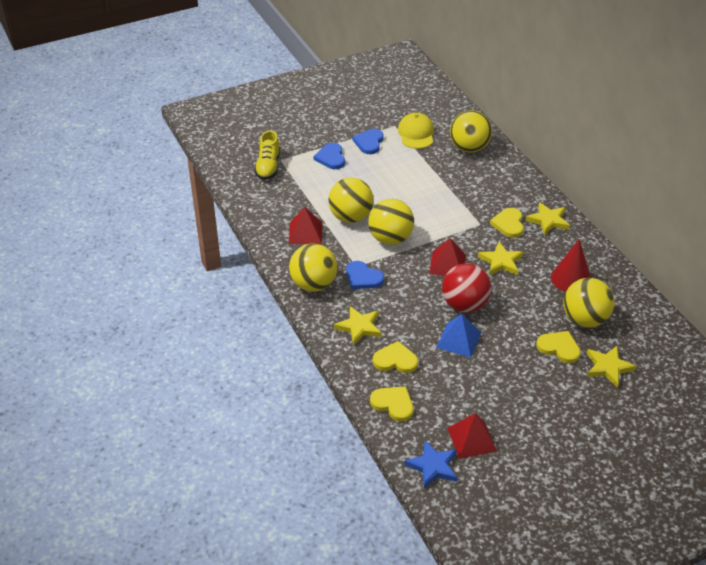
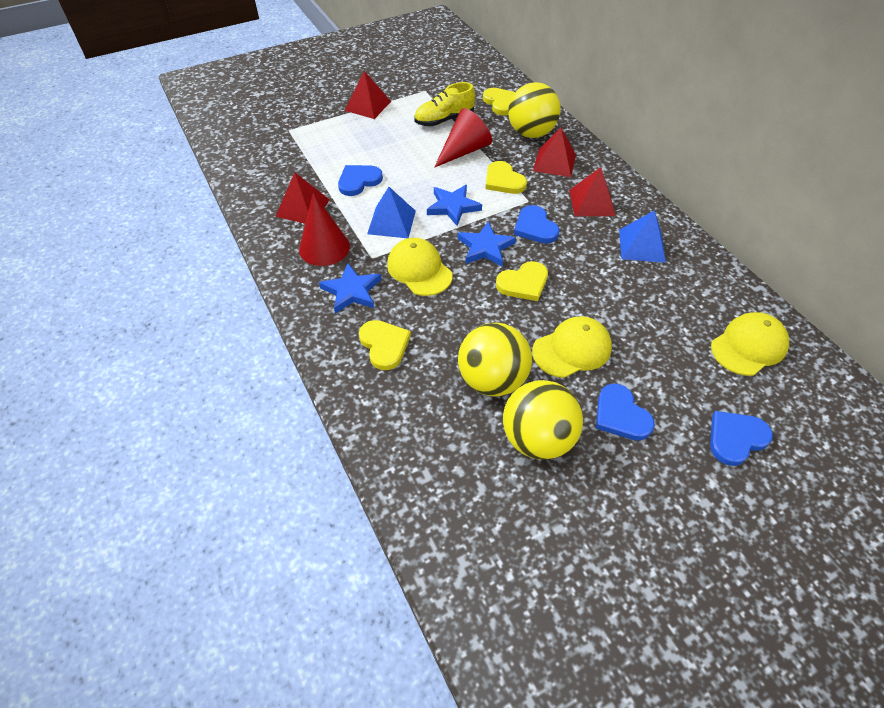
blue heart: 3 -> 4
blue pyramid: 1 -> 2
blue star: 1 -> 3
red ball: 1 -> 0
red cone: 1 -> 2
red pyramid: 3 -> 4
yellow ball: 5 -> 3
yellow cap: 1 -> 3
yellow star: 4 -> 0

